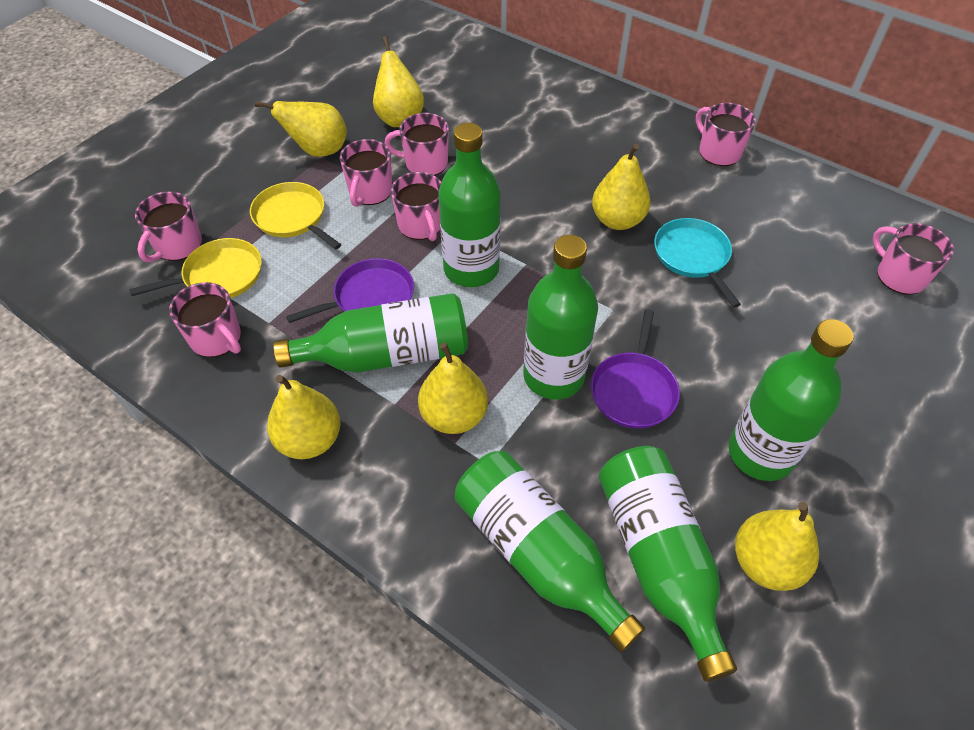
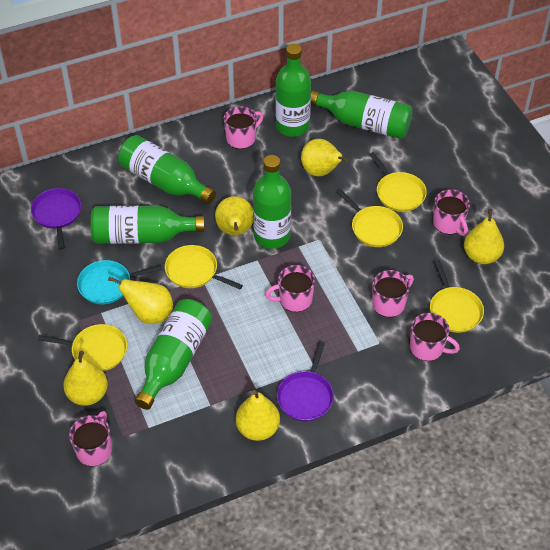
pink mug: 7 -> 6
yellow pan: 2 -> 5

